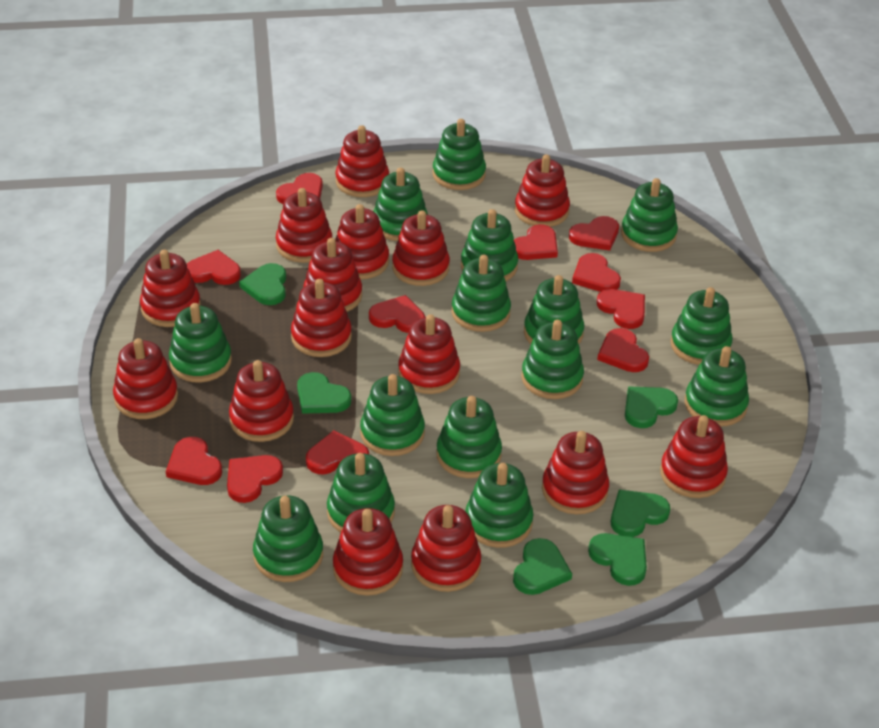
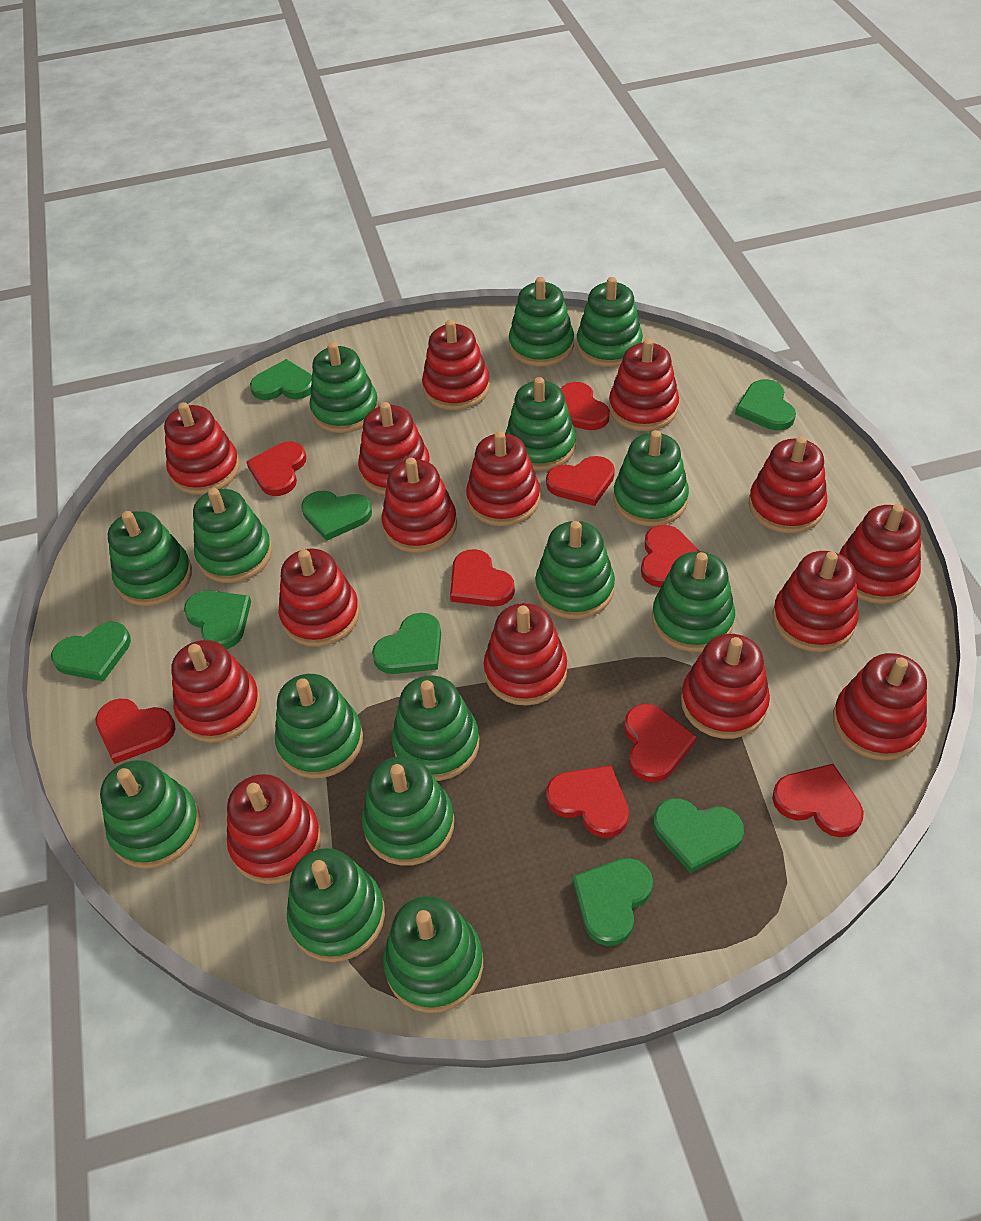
green heart: 6 -> 8
red heart: 11 -> 9

